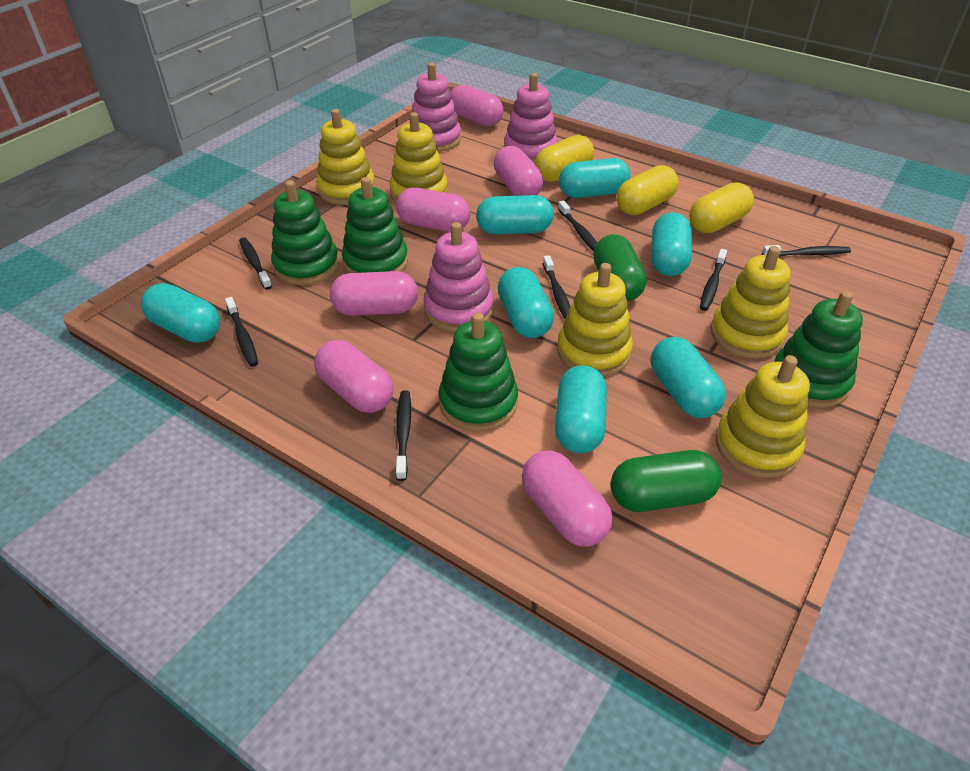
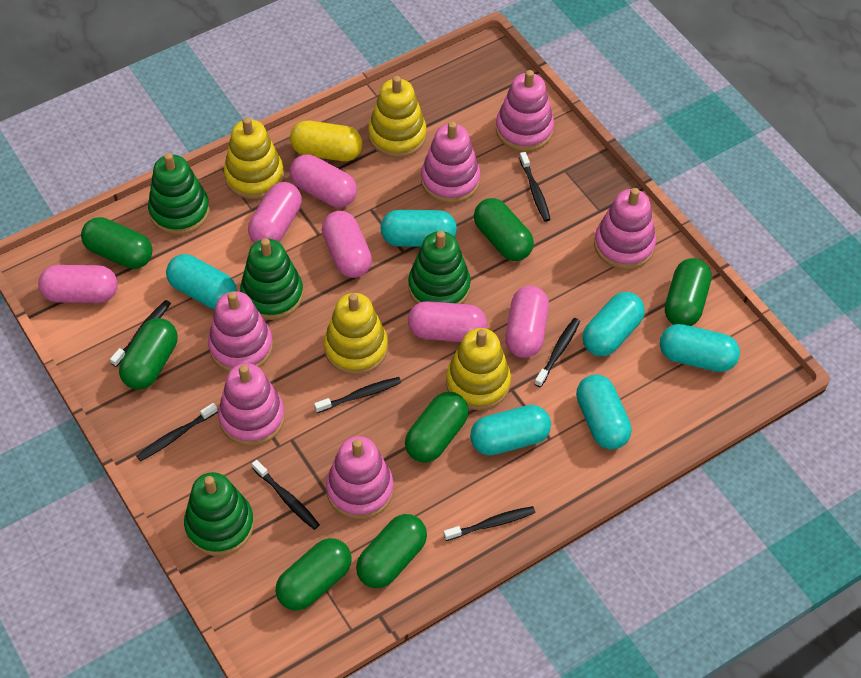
green capsule: 2 -> 7
pink stacking toy: 3 -> 6
turquoise capsule: 7 -> 6
yellow capsule: 3 -> 1
yellow stacking toy: 5 -> 4

